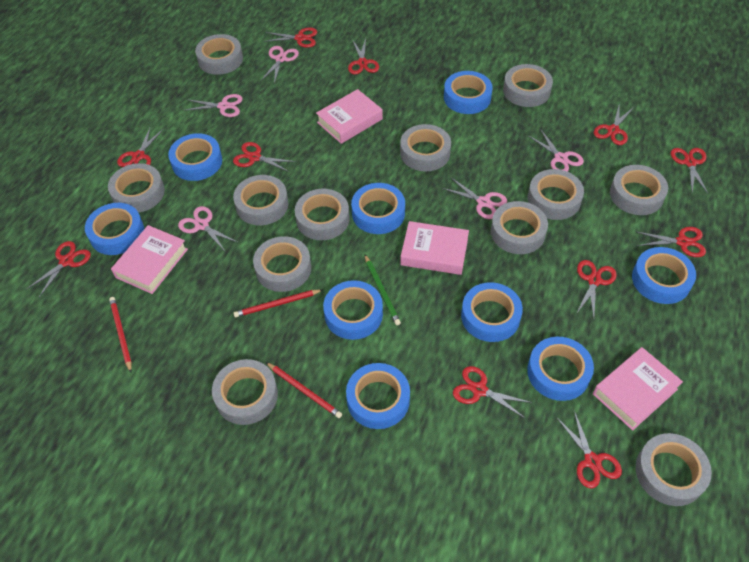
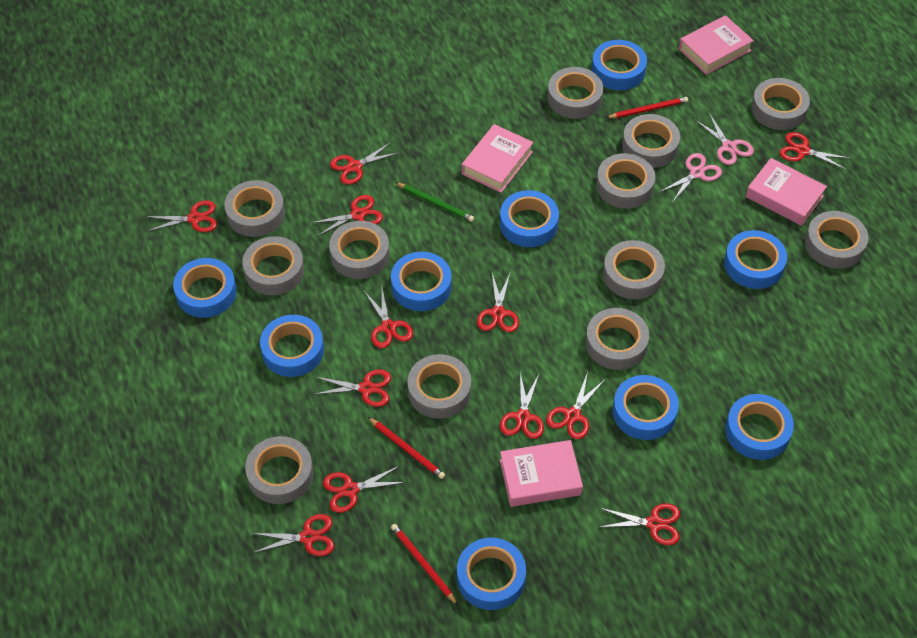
pink scissors: 5 -> 2
red scissors: 11 -> 12

